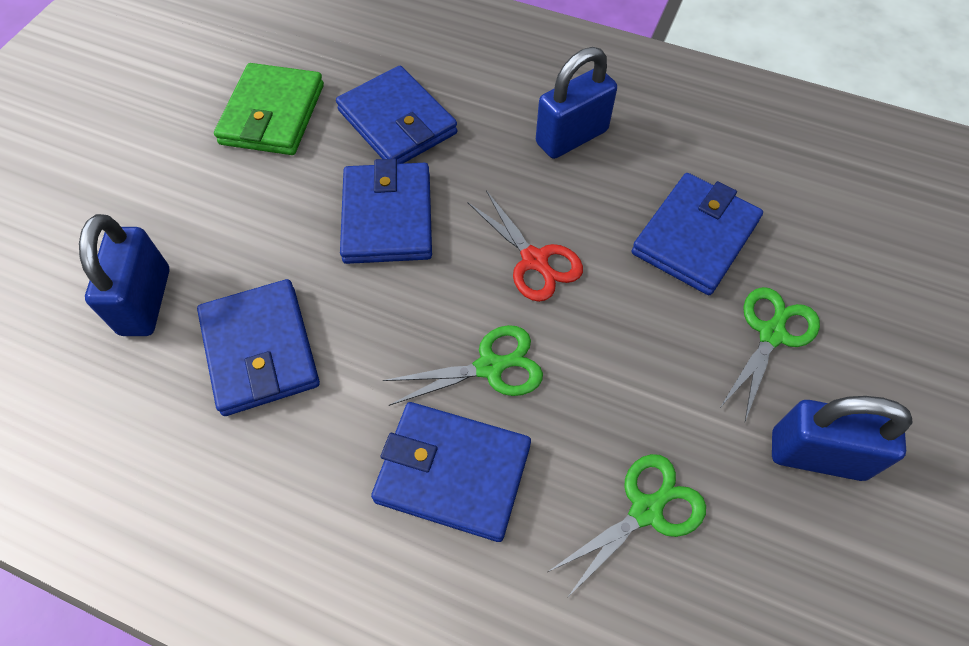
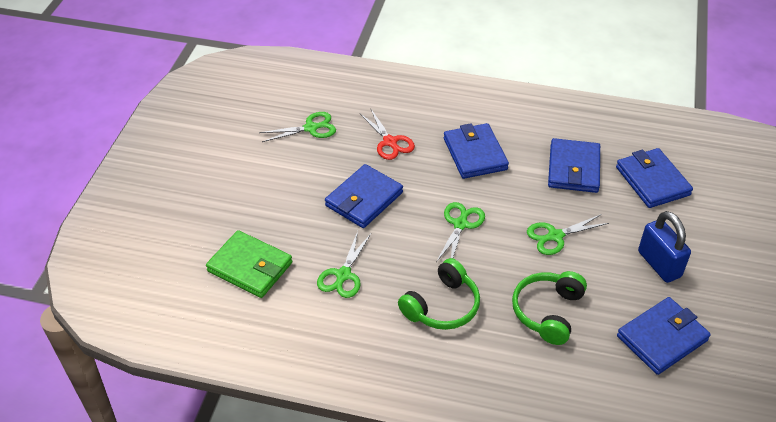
blue padlock: 3 -> 1
green headphones: 0 -> 2
green scissors: 3 -> 4

